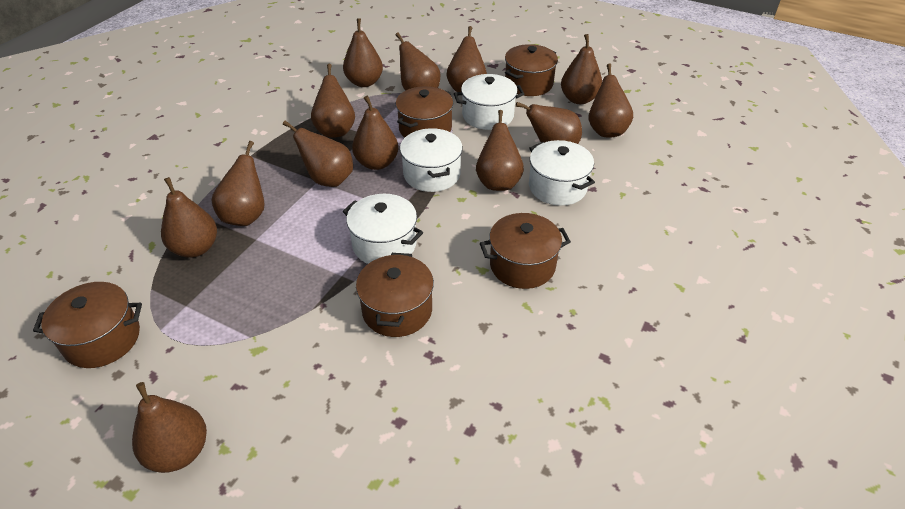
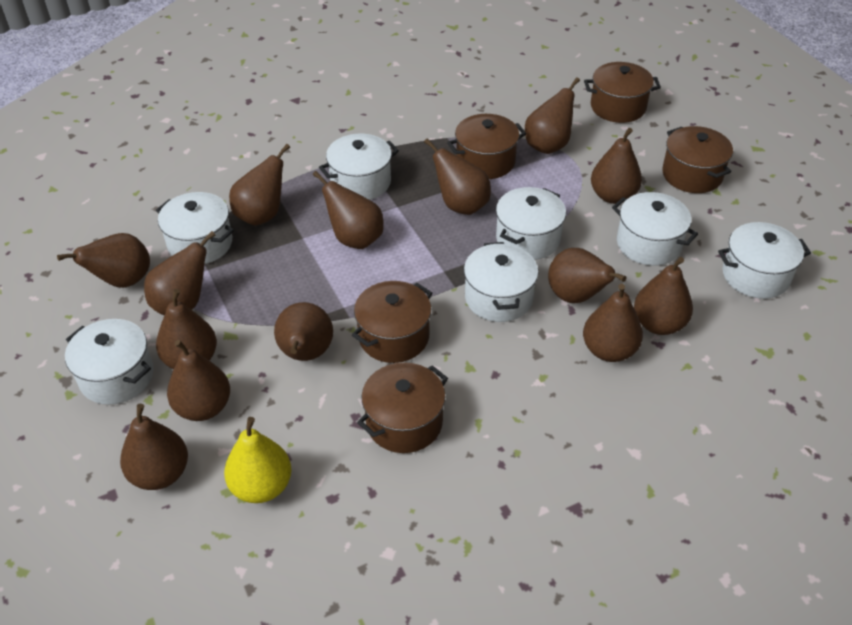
brown pear: 13 -> 14
white pot: 4 -> 7
yellow pear: 0 -> 1

